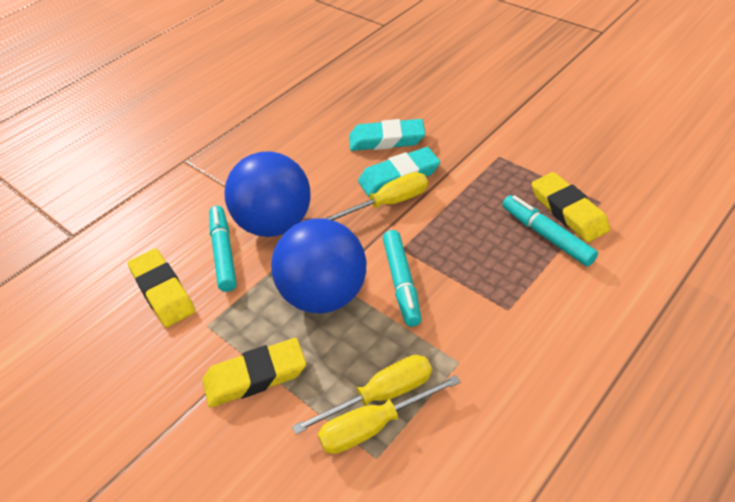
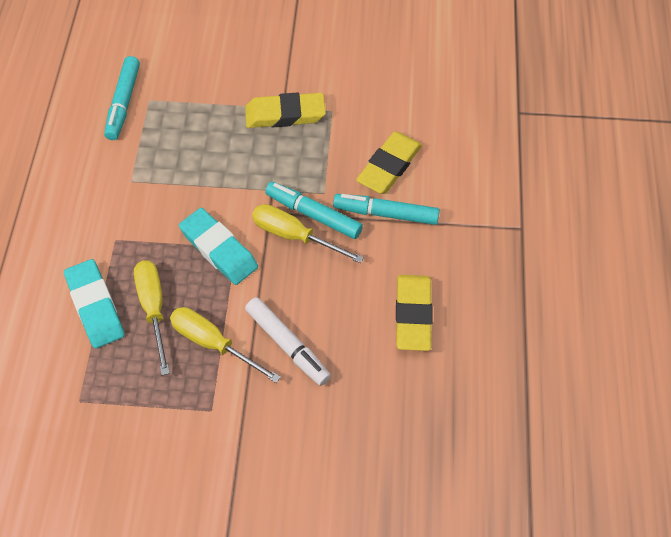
blue ball: 2 -> 0
white marker: 0 -> 1

